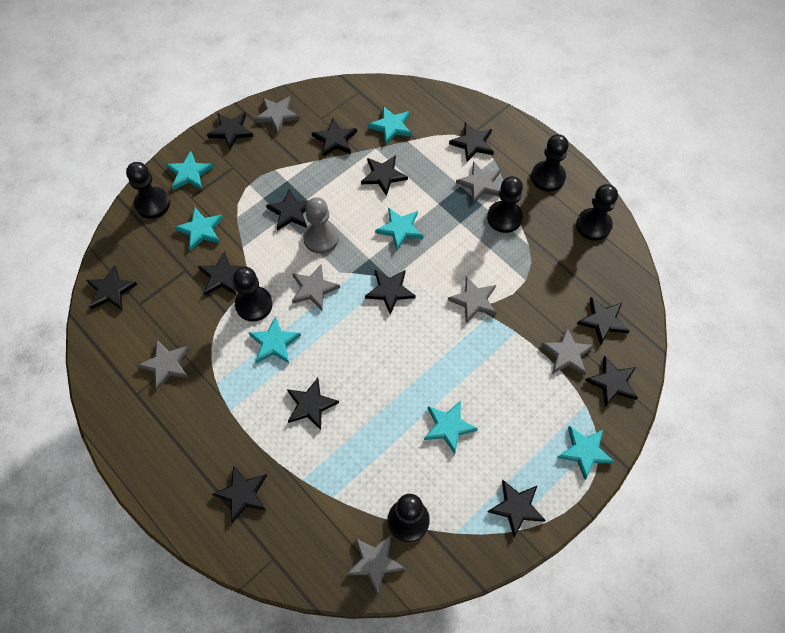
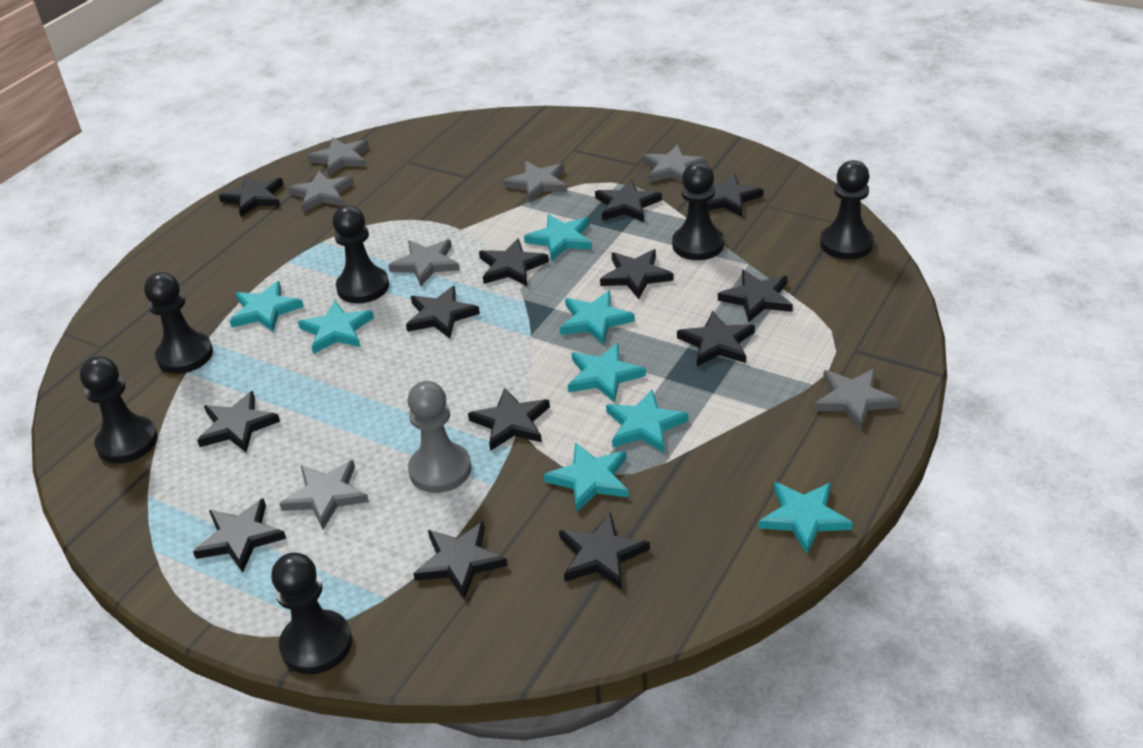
turquoise star: 7 -> 8

